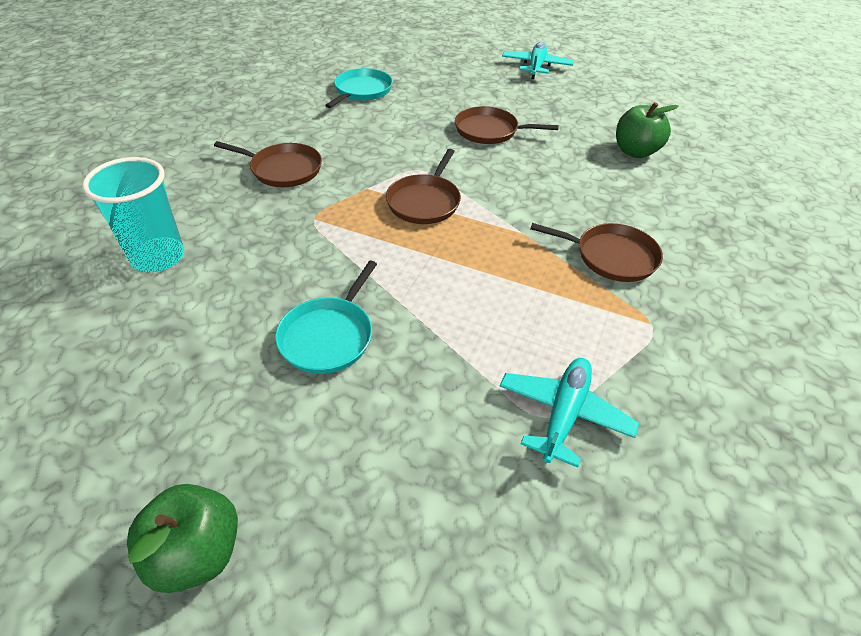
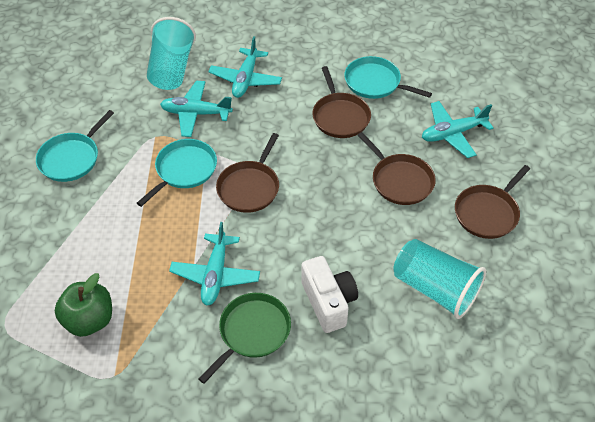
green apple: 2 -> 1
green pan: 0 -> 1
turquoise cup: 1 -> 2
turquoise pan: 2 -> 3
turquoise plane: 2 -> 4
white camera: 0 -> 1

